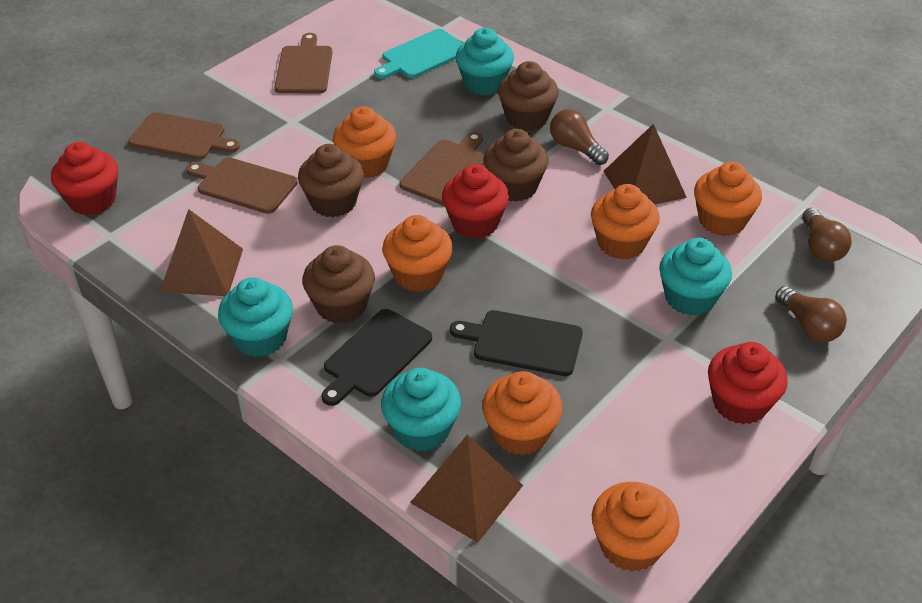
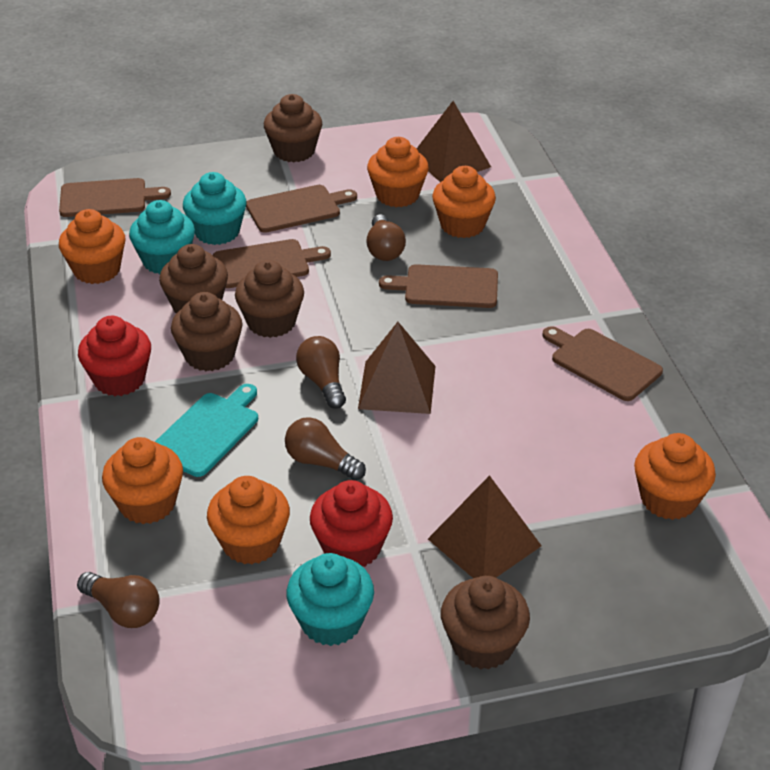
black cutting board: 2 -> 0
brown cupcake: 4 -> 5
brown cutting board: 4 -> 5
brown light bulb: 3 -> 4
red cupcake: 3 -> 2
turquoise cupcake: 4 -> 3

